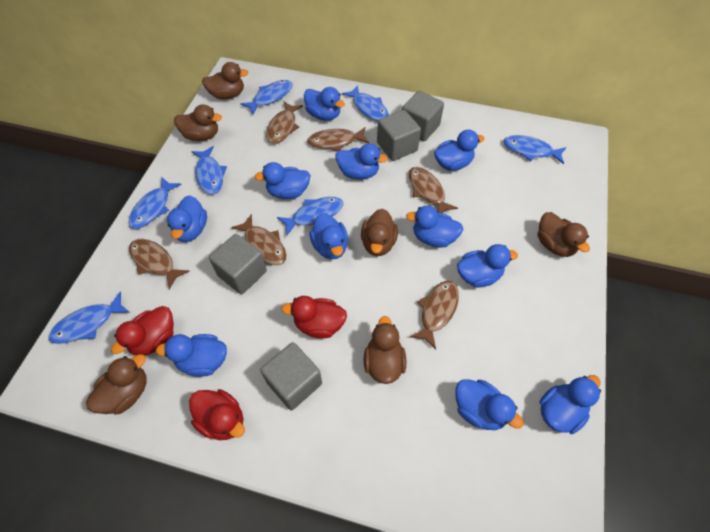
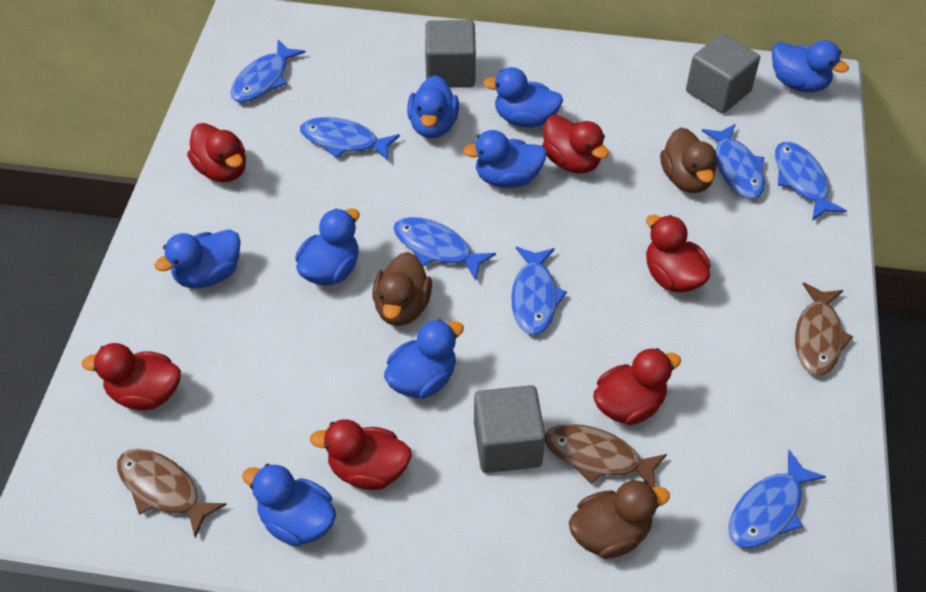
blue duck: 11 -> 8
brown duck: 6 -> 3
brown fish: 6 -> 3
grey cube: 4 -> 3
red duck: 3 -> 6

